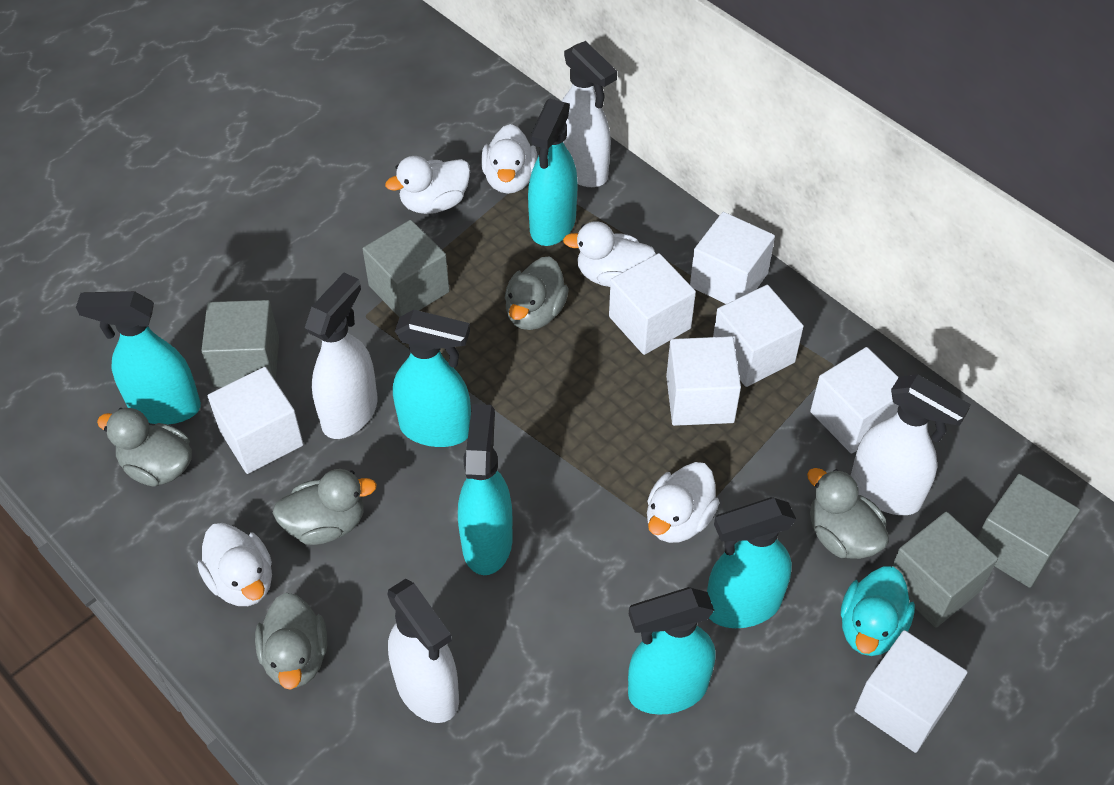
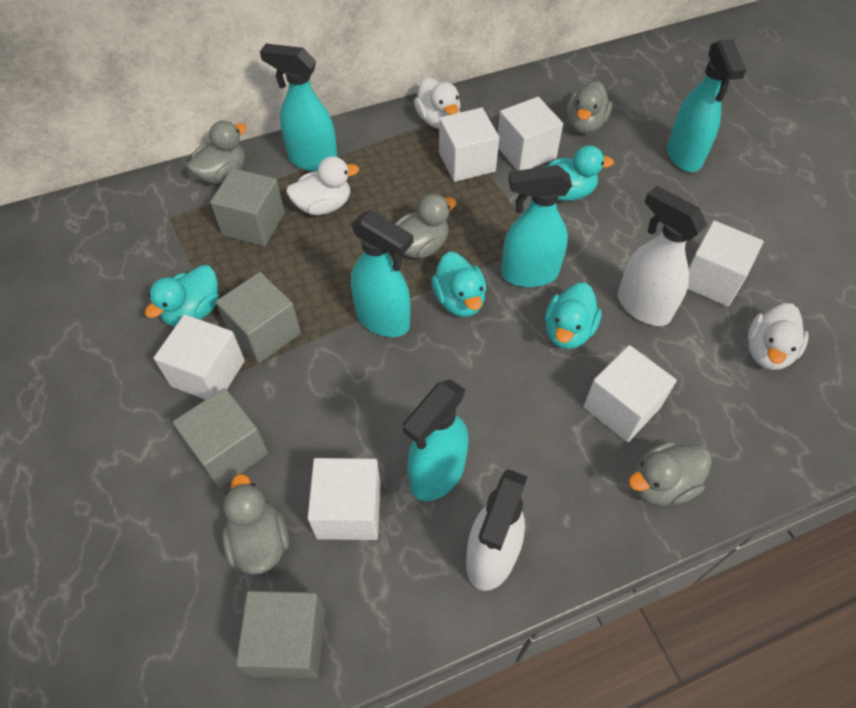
turquoise duck: 1 -> 4
turquoise spray bottle: 6 -> 5
white cube: 7 -> 6
white duck: 5 -> 3
white spray bottle: 4 -> 2

